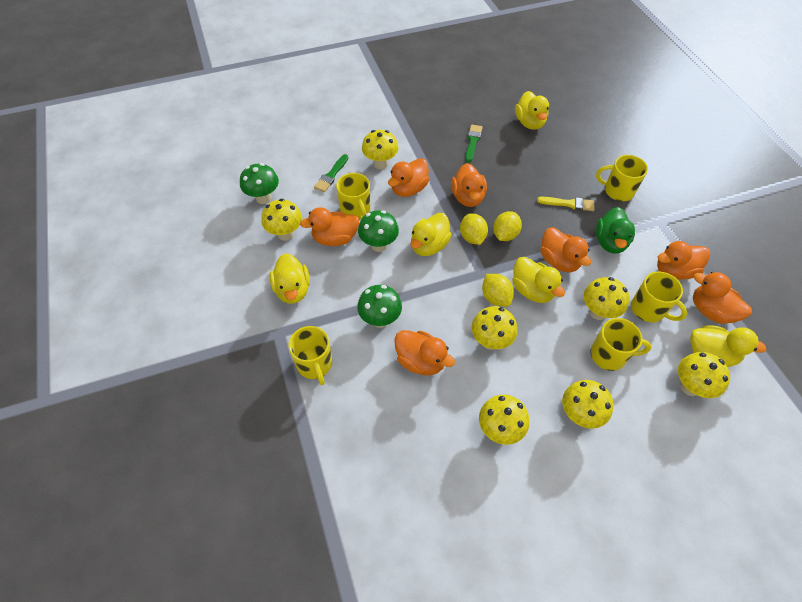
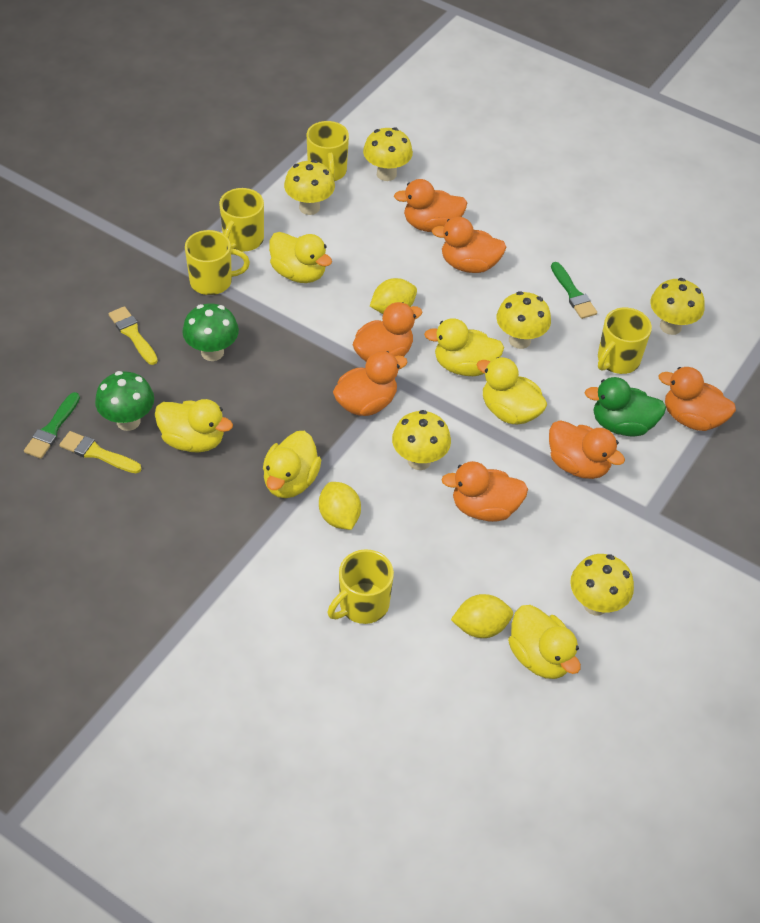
green mushroom: 3 -> 2
yellow brush: 1 -> 2
yellow duck: 5 -> 6
yellow mushroom: 7 -> 6

